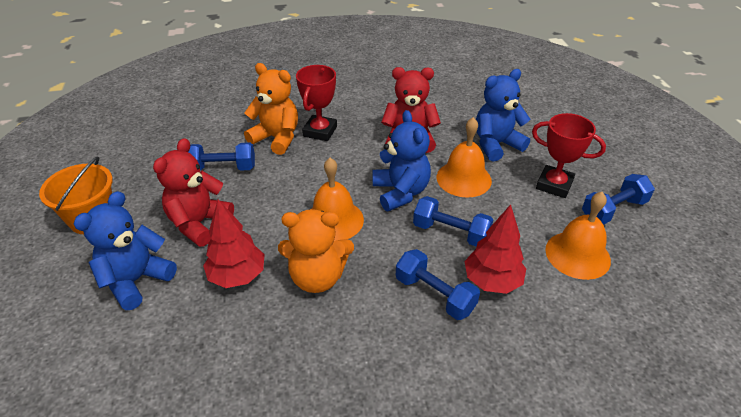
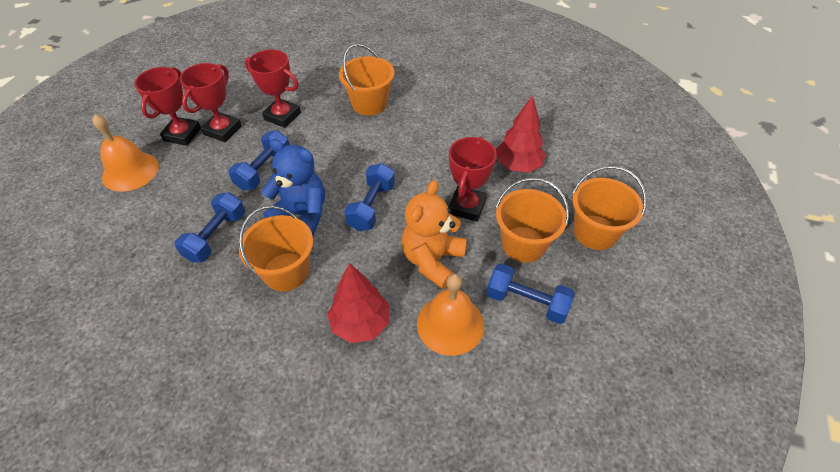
blue teddy bear: 3 -> 1
orange bell: 3 -> 2
orange bucket: 1 -> 4
orange teddy bear: 2 -> 1
red teddy bear: 2 -> 0
red trophy: 2 -> 4

